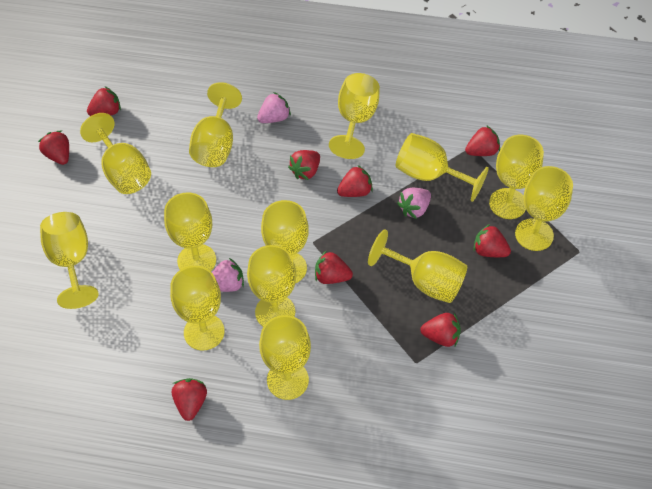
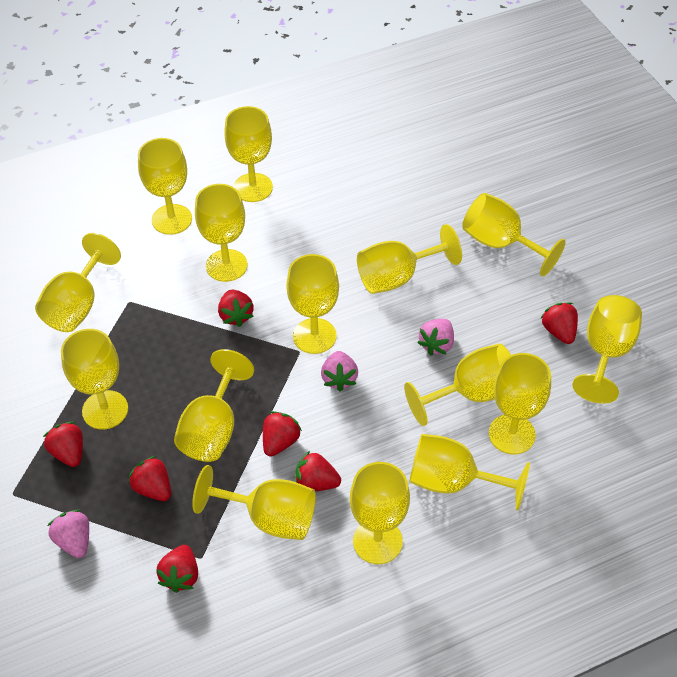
red strawberry: 9 -> 7
yellow goblet: 13 -> 15

